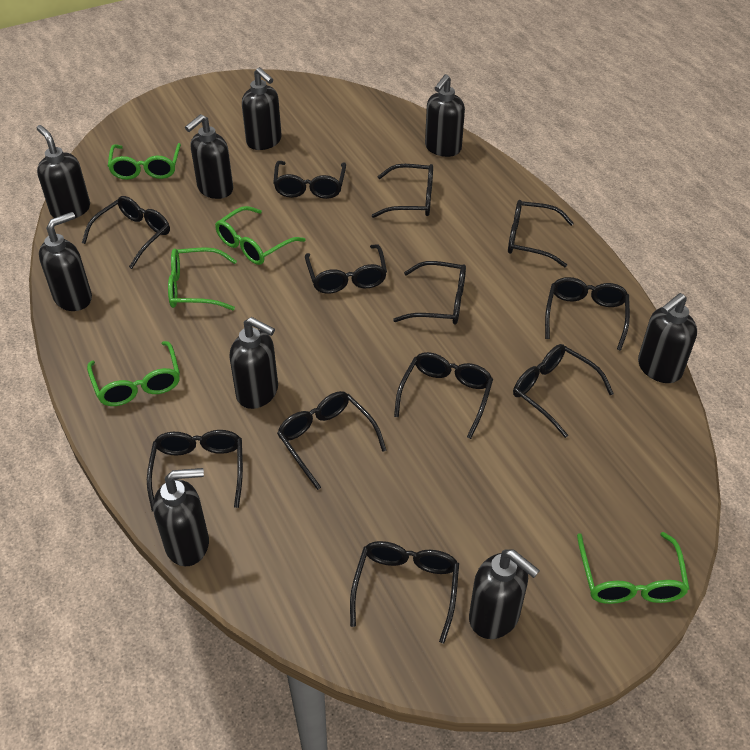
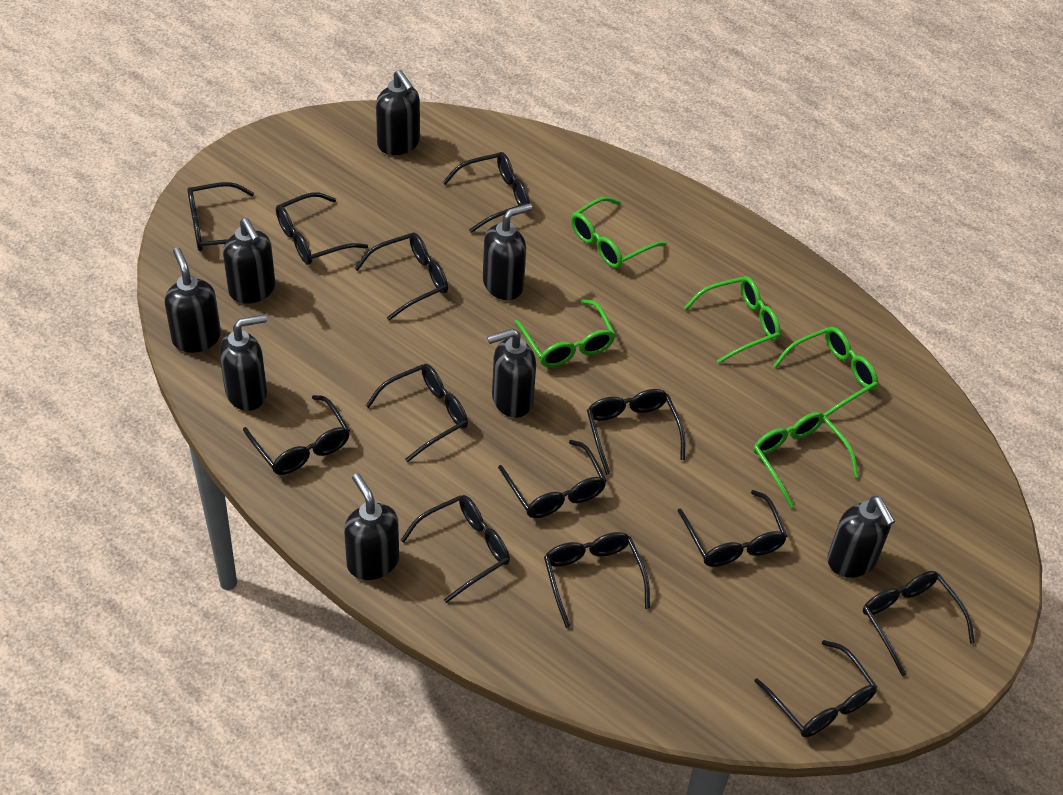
black glasses: 12 -> 13
black soap dispenser: 9 -> 8

